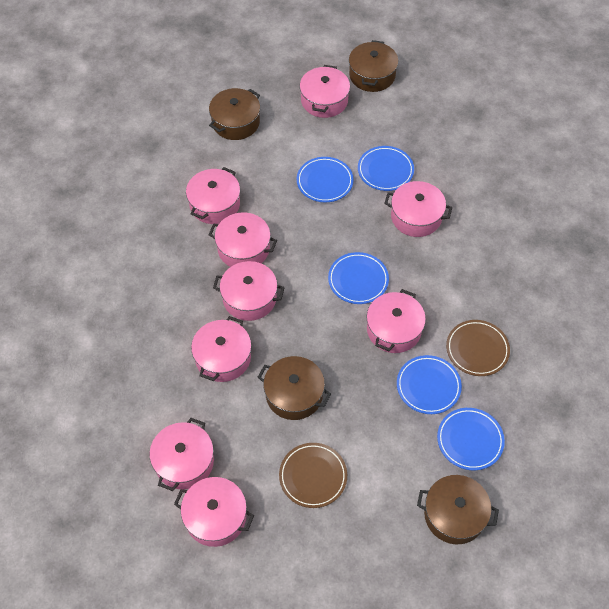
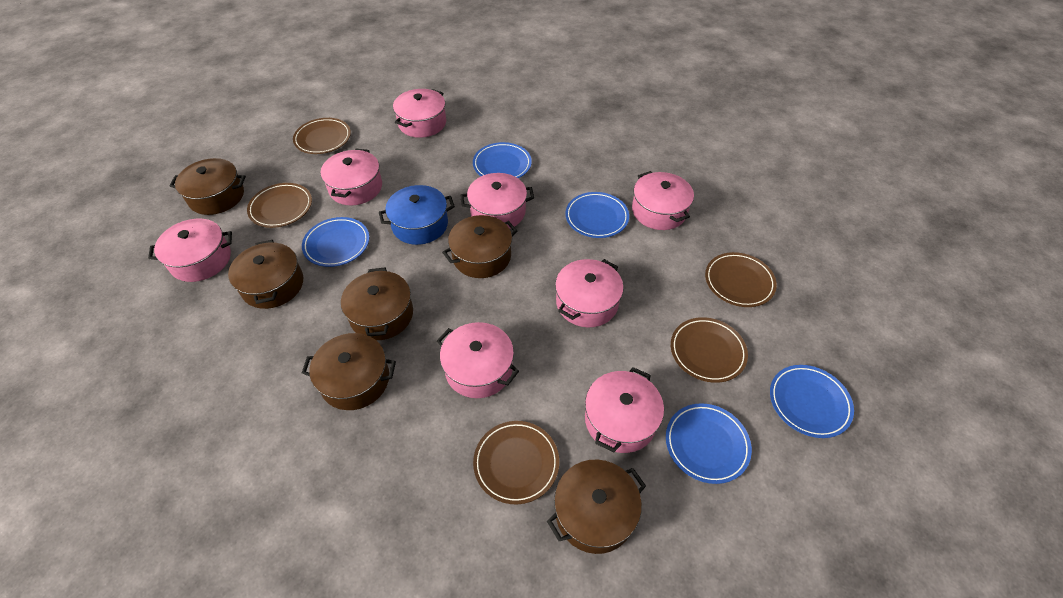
blue pot: 0 -> 1
brown plate: 2 -> 5
brown pot: 4 -> 6
pink pot: 9 -> 8

